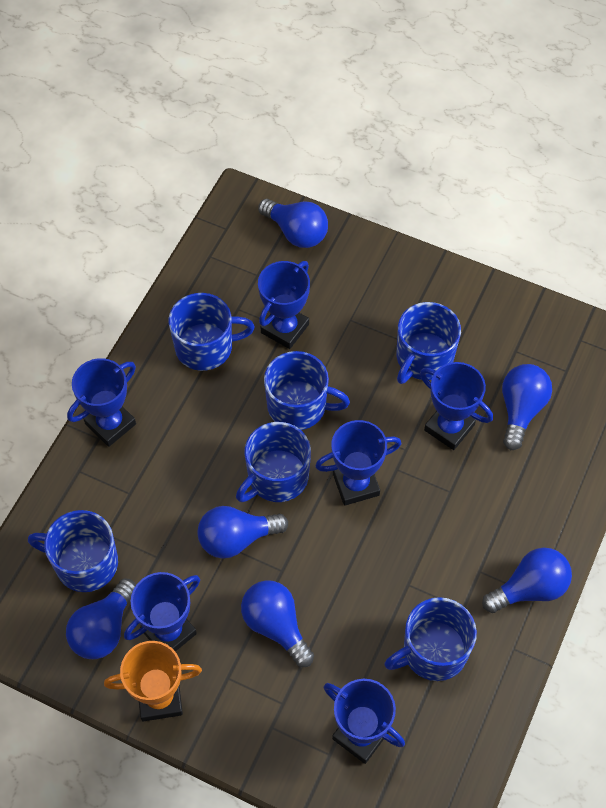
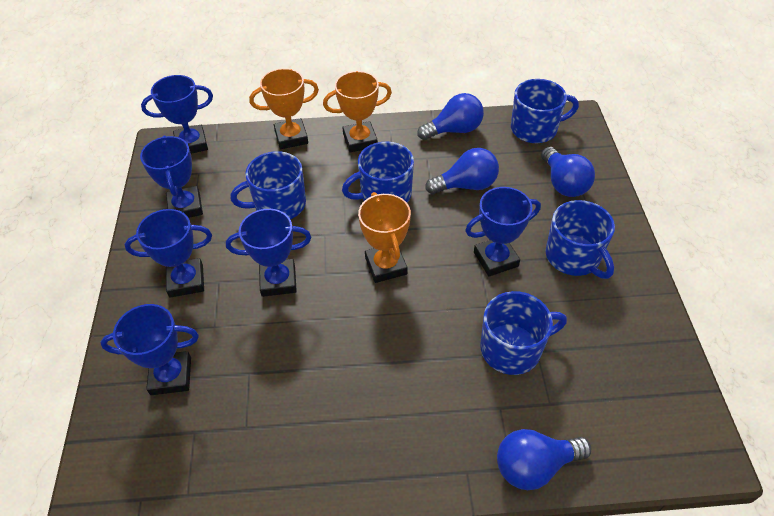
blue light bulb: 6 -> 4
blue mug: 6 -> 5
orange trophy: 1 -> 3

